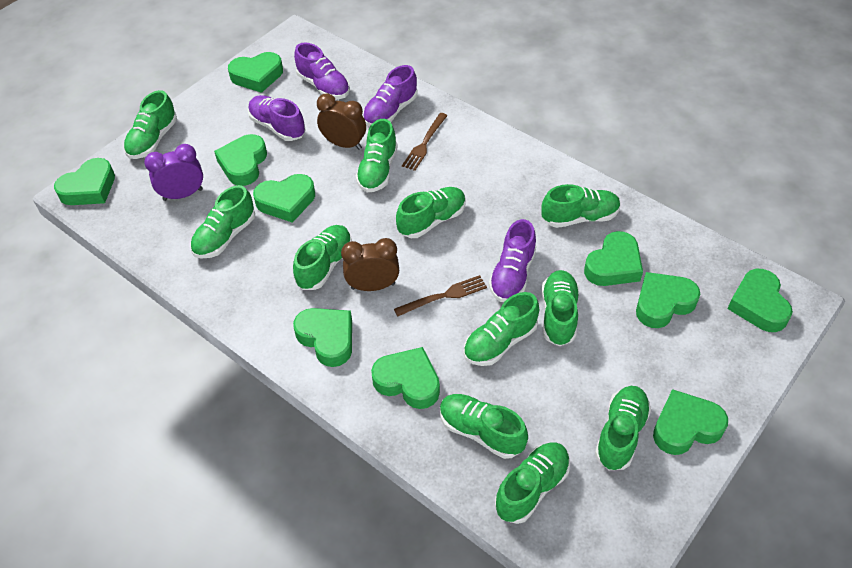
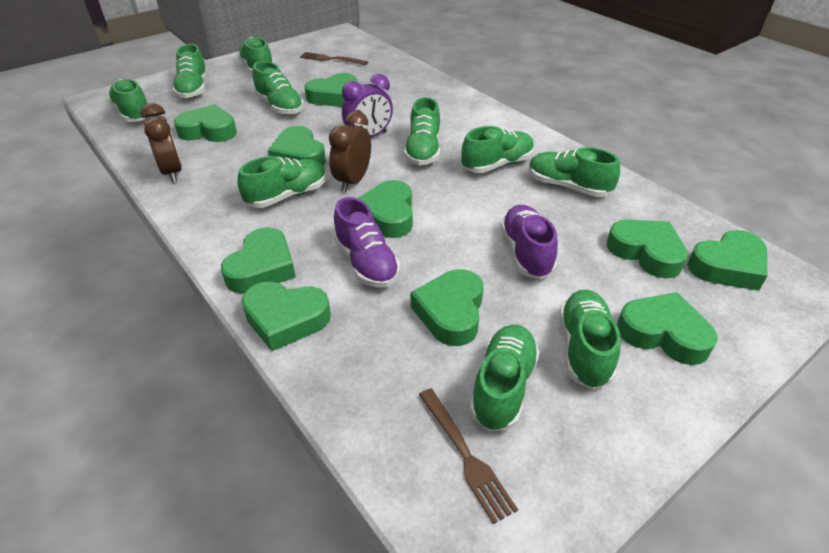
green shoe: 11 -> 10
purple shoe: 4 -> 2

